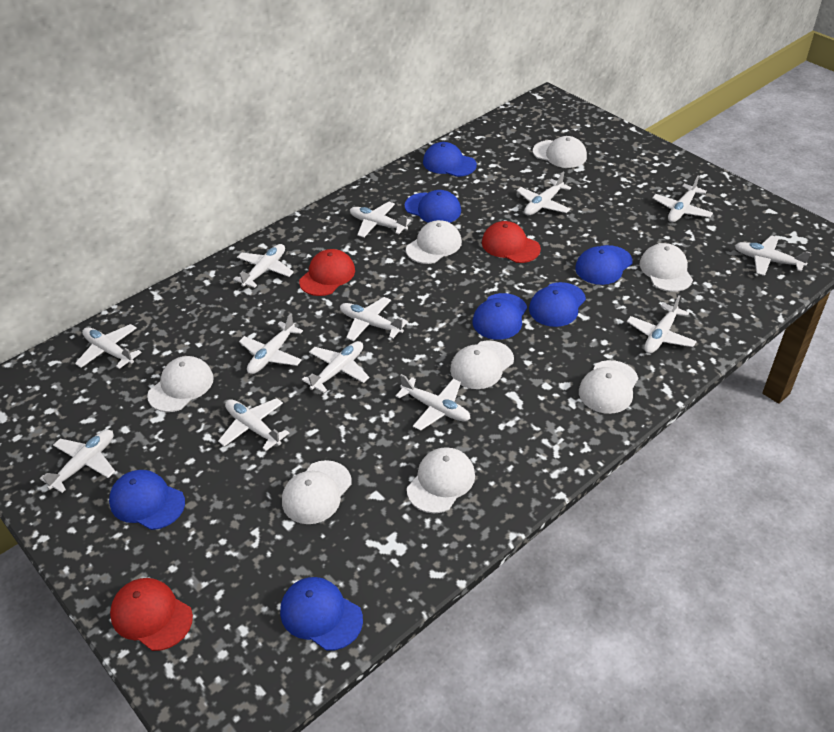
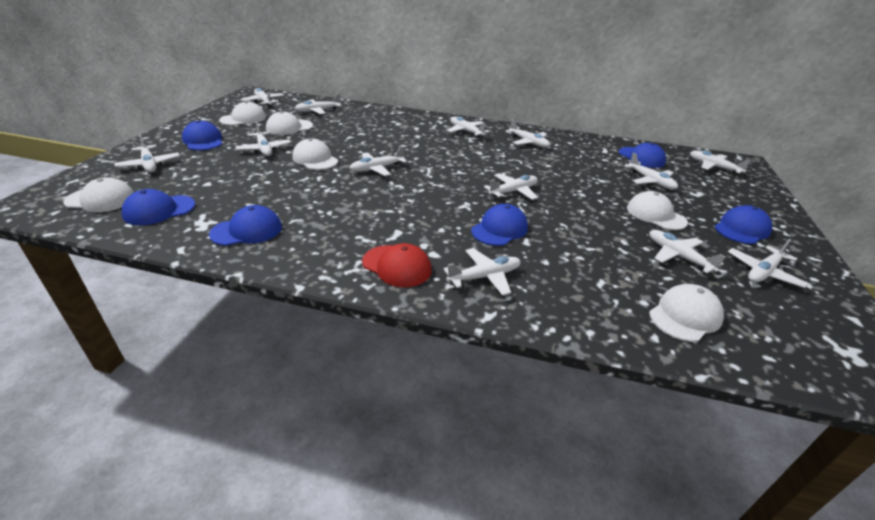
blue cap: 7 -> 6
red cap: 3 -> 1
white cap: 8 -> 6

